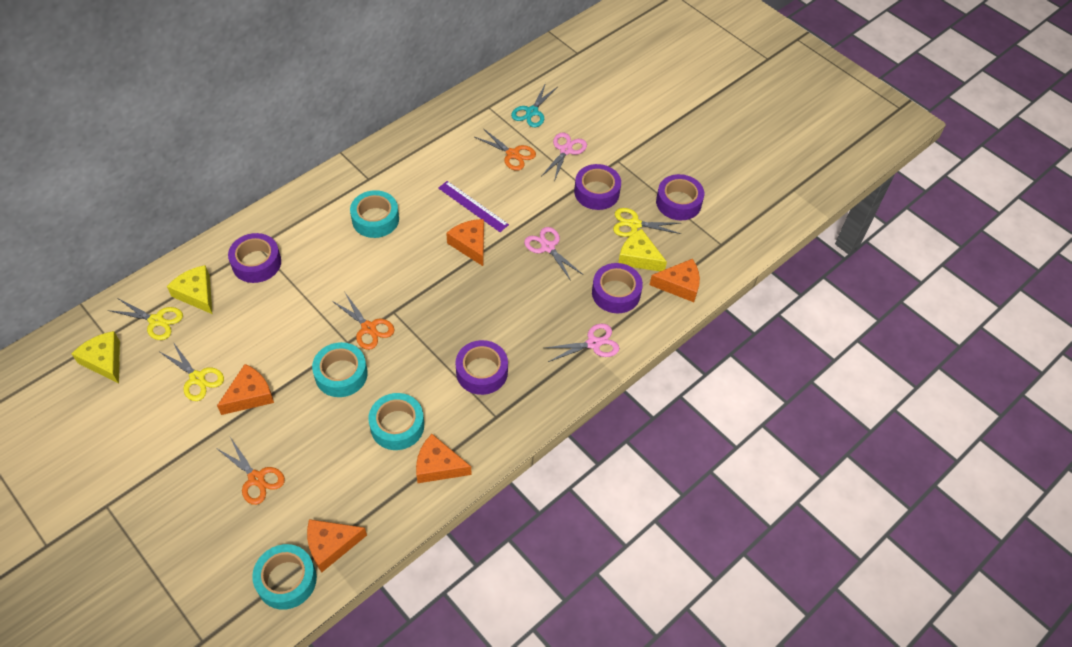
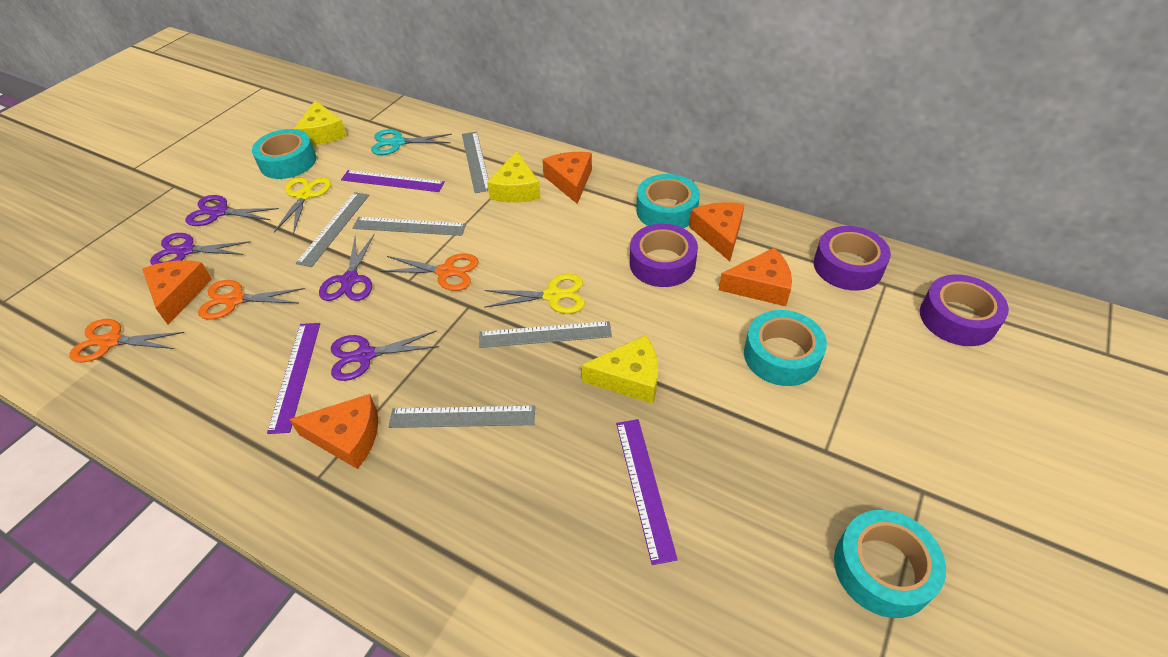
grey ruler: 0 -> 5
pink scissors: 3 -> 0
purple ruler: 1 -> 3
purple scissors: 0 -> 4
purple tape: 5 -> 3
yellow scissors: 3 -> 2

